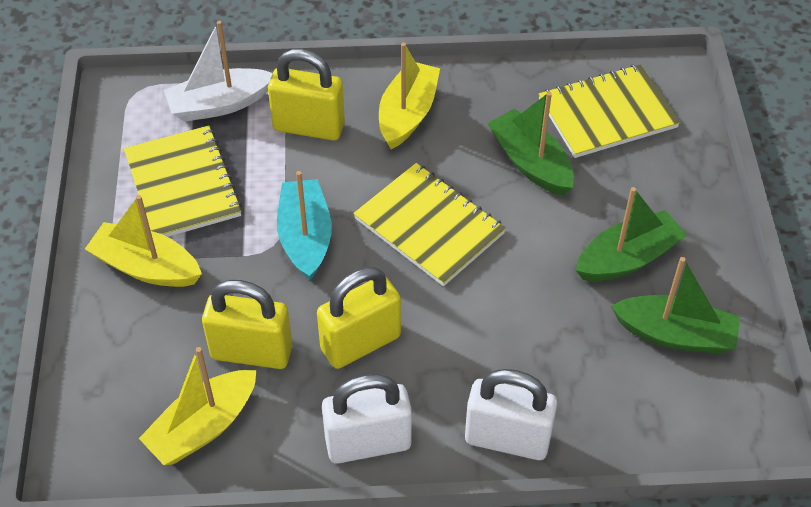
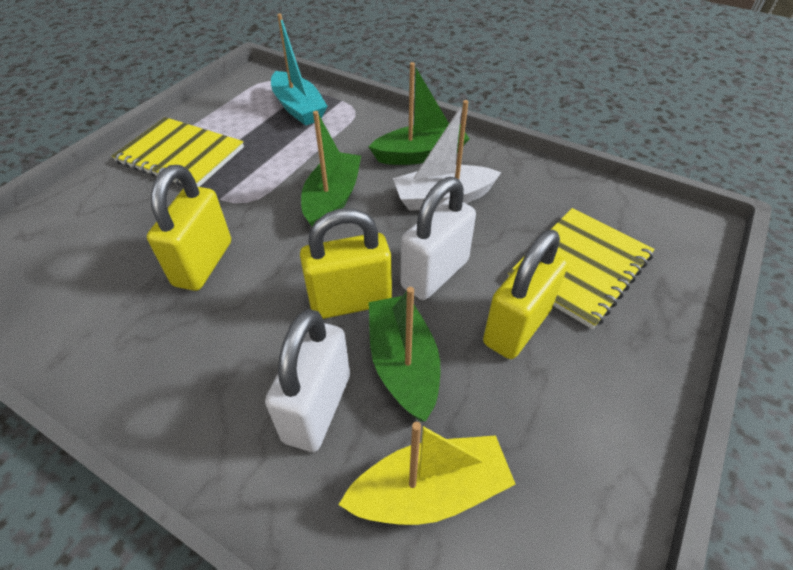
yellow boat: 3 -> 1
yellow notebook: 3 -> 2

